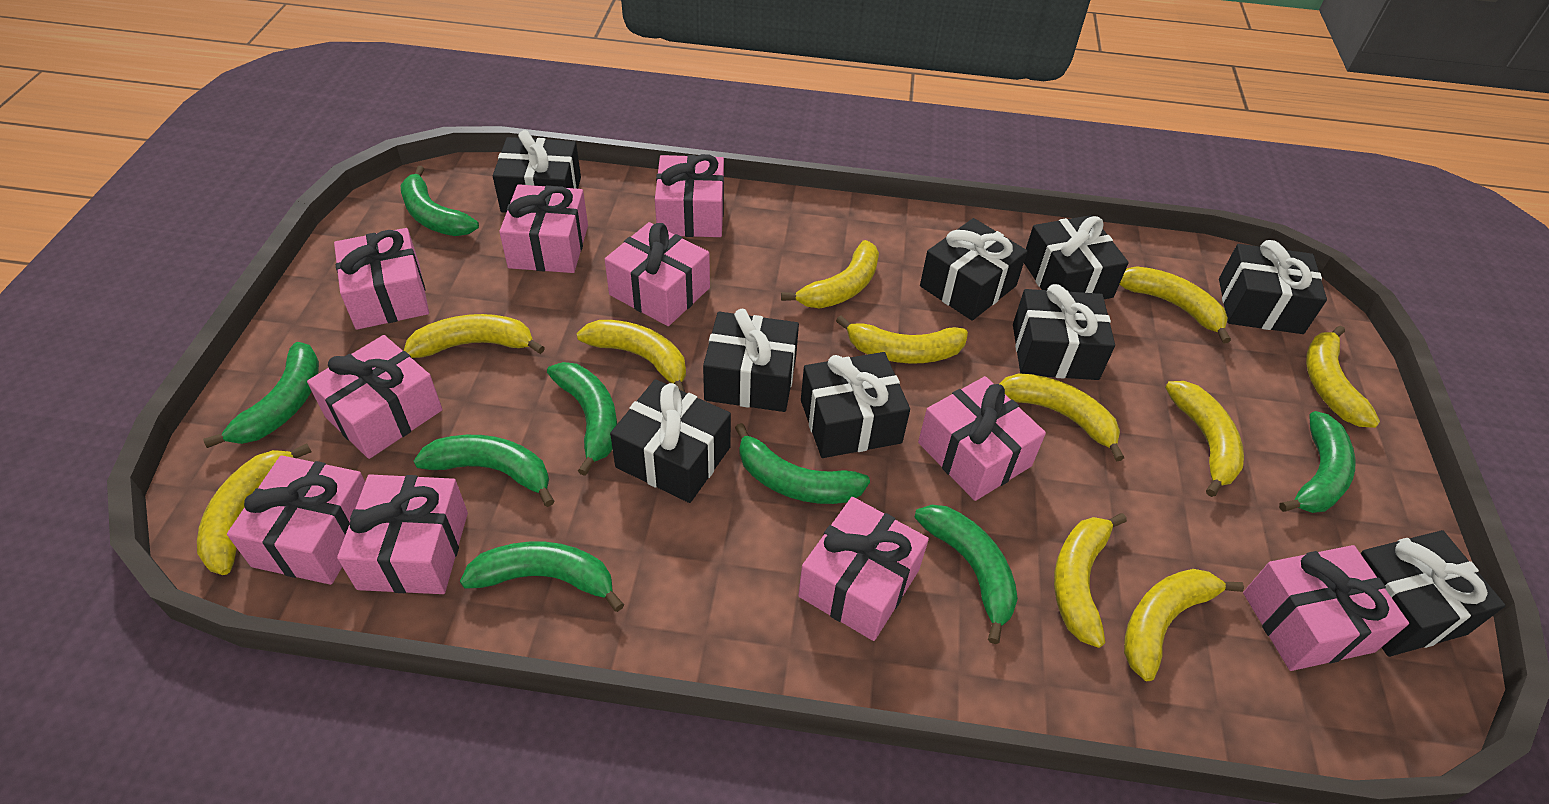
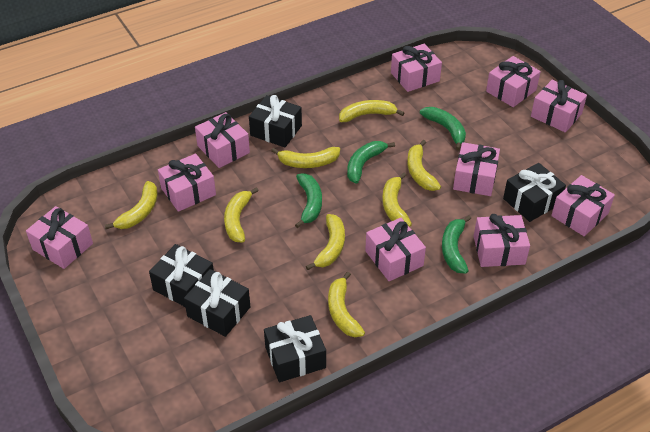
black gift: 9 -> 5
green banana: 8 -> 4
yellow banana: 11 -> 8

